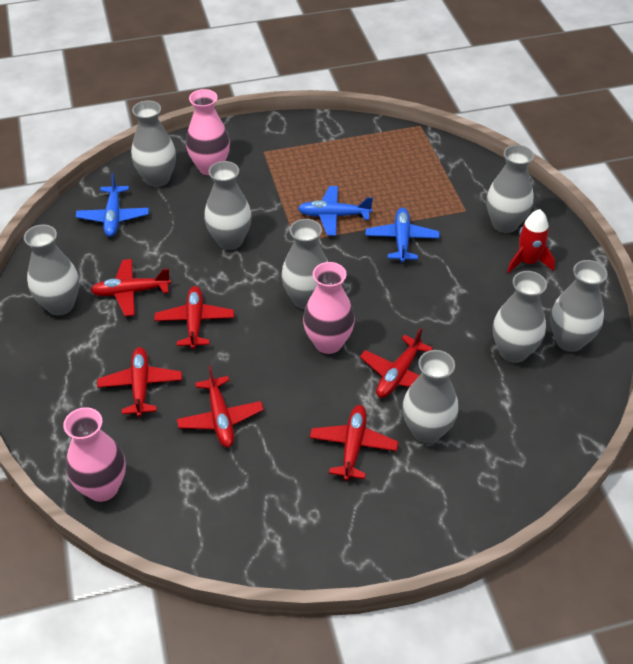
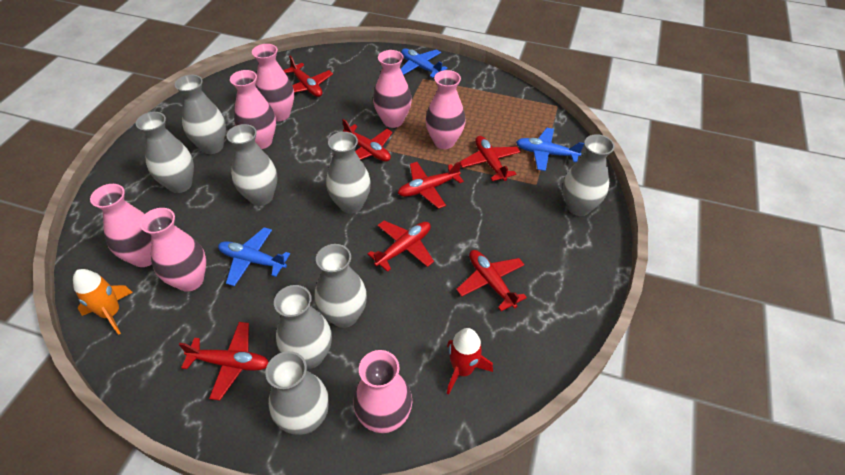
orange rocket: 0 -> 1
pink vase: 3 -> 7
red plane: 6 -> 7

